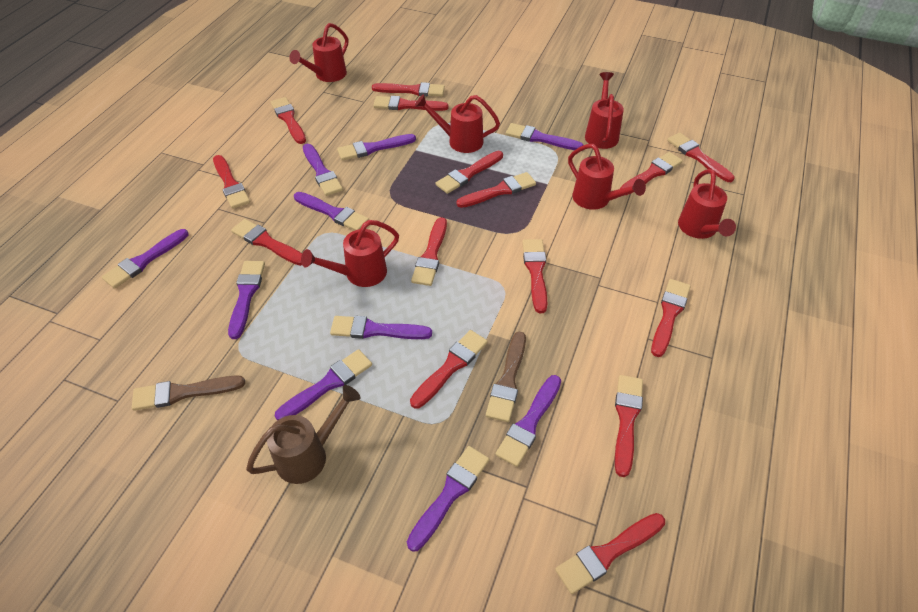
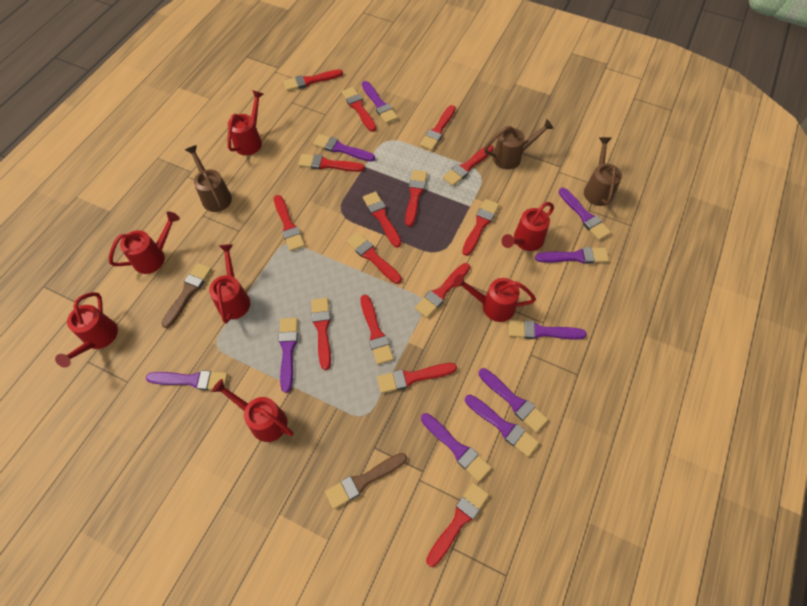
brown watering can: 1 -> 3
red watering can: 6 -> 7

